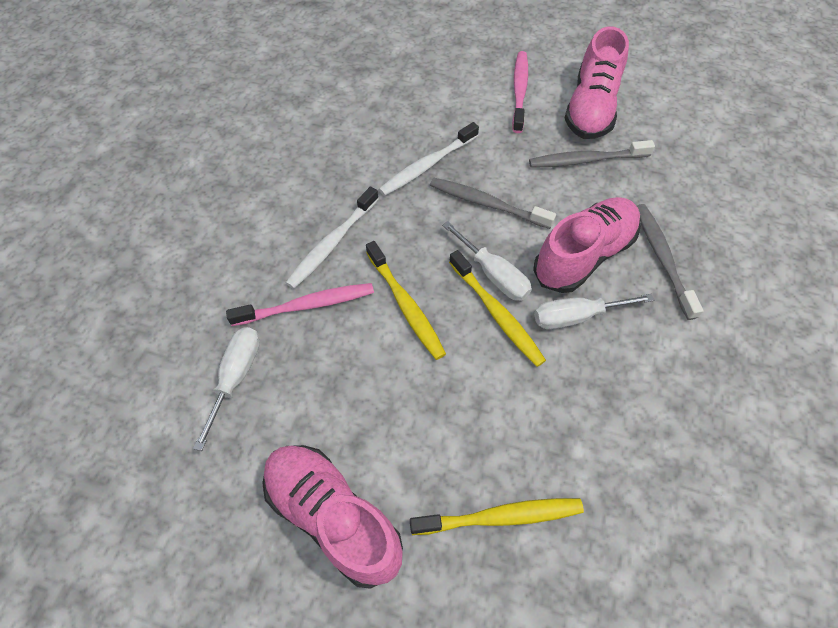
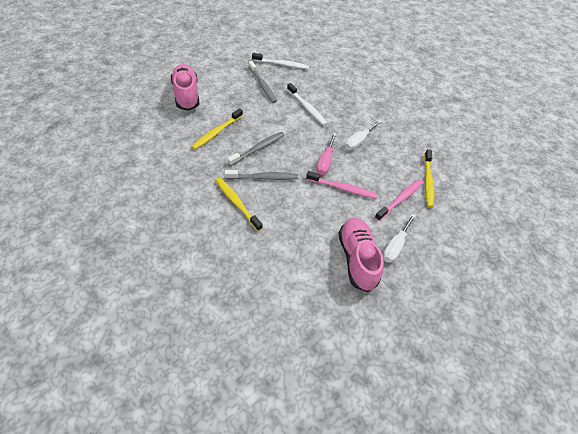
pink screwdriver: 0 -> 1
pink shoe: 3 -> 2
white screwdriver: 3 -> 2

